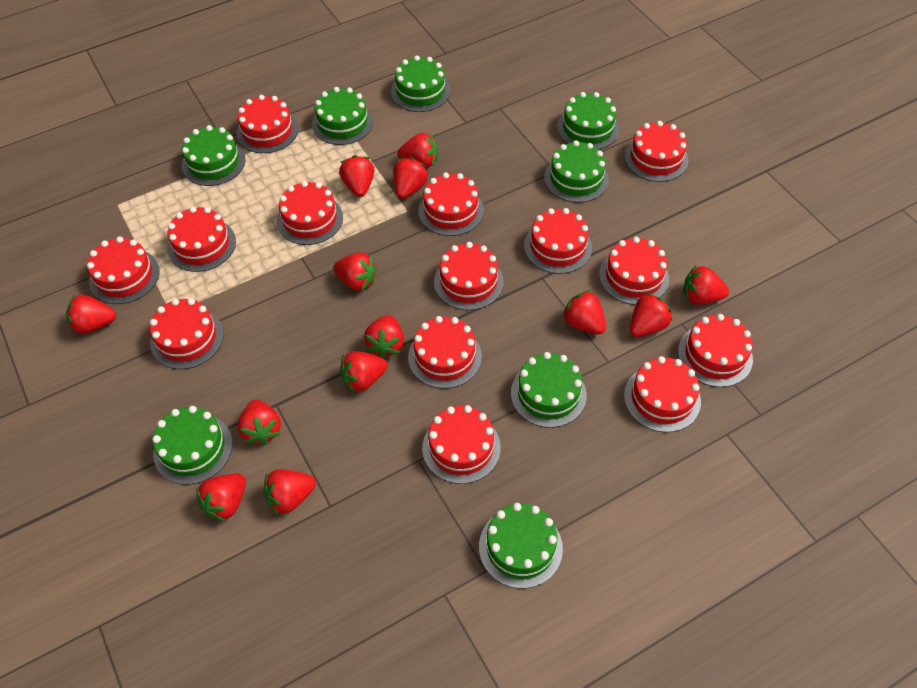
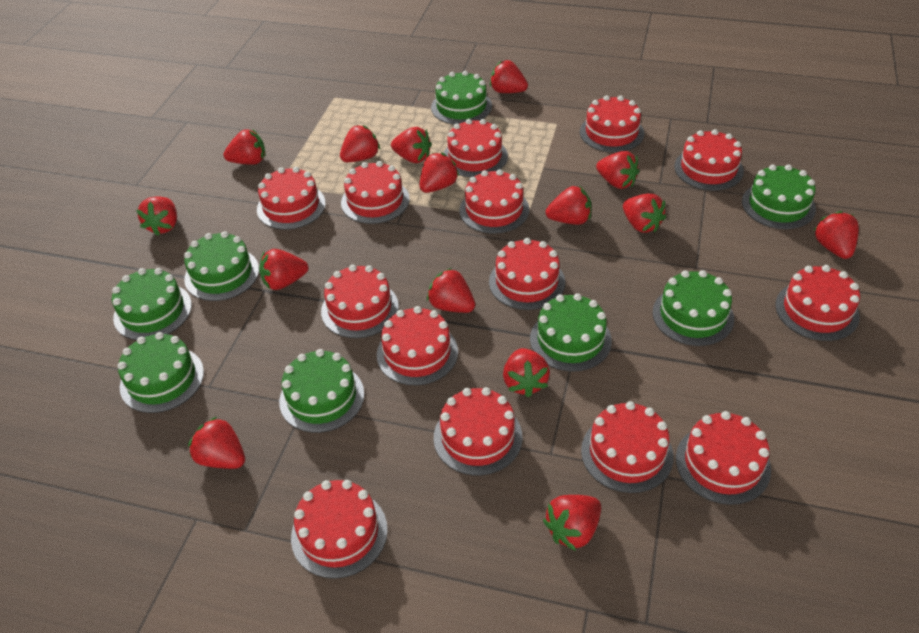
red strawberry: 13 -> 15

